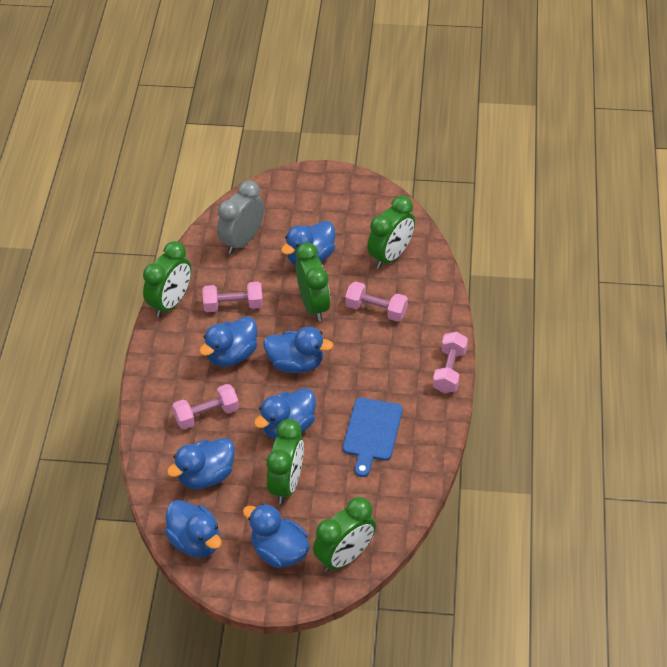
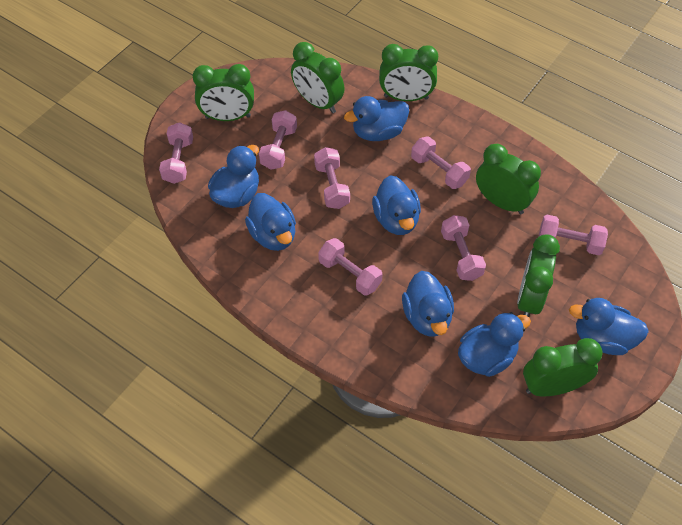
blue cutting board: 1 -> 0
green clock: 5 -> 6
grey clock: 1 -> 0
pink dumbbell: 4 -> 7

